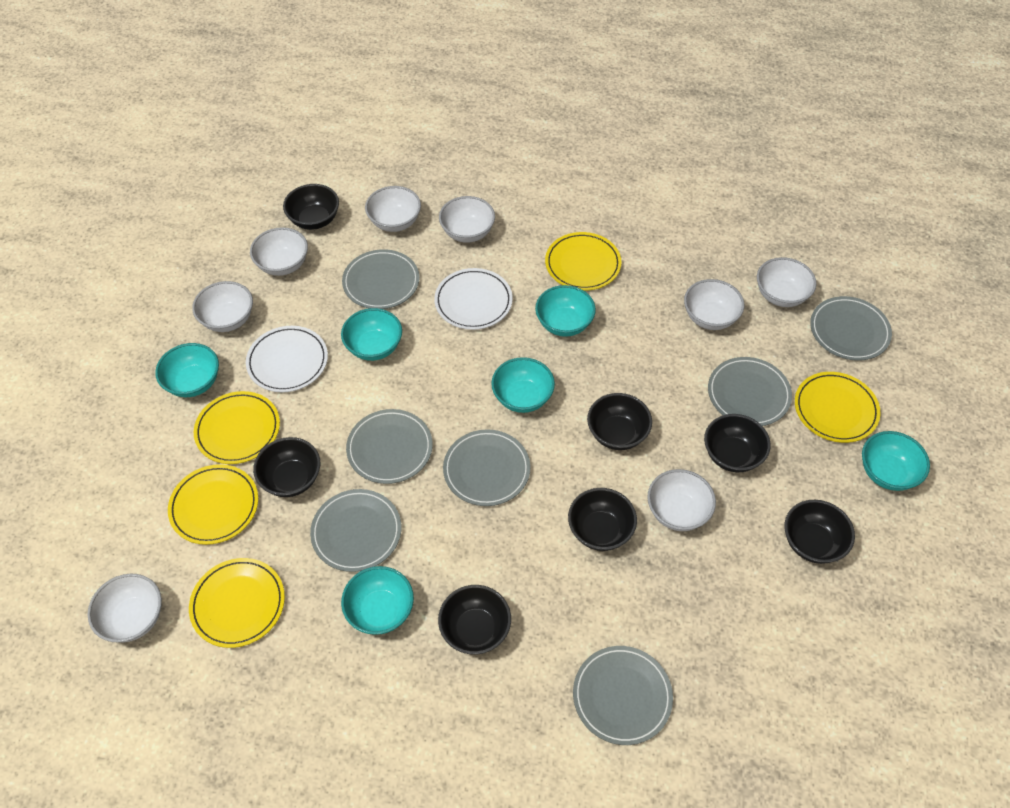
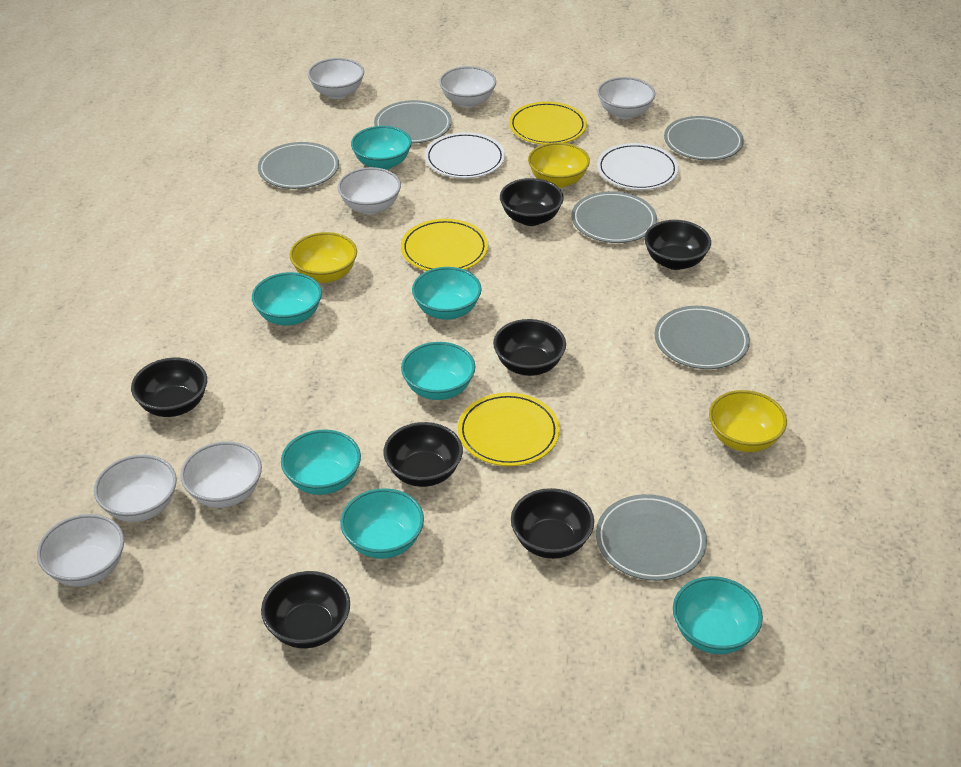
grey plate: 7 -> 6
turquoise bowl: 6 -> 7
white bowl: 8 -> 7
yellow bowl: 0 -> 3
yellow plate: 5 -> 3

